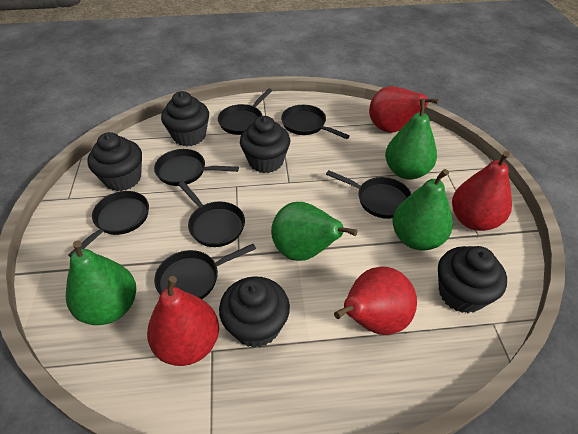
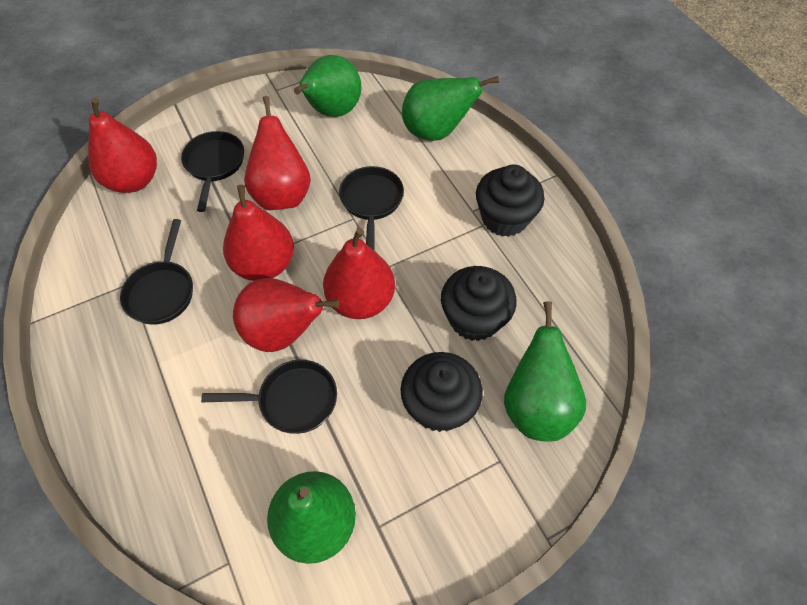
black cupcake: 5 -> 3
black pan: 7 -> 4
red pear: 4 -> 5

